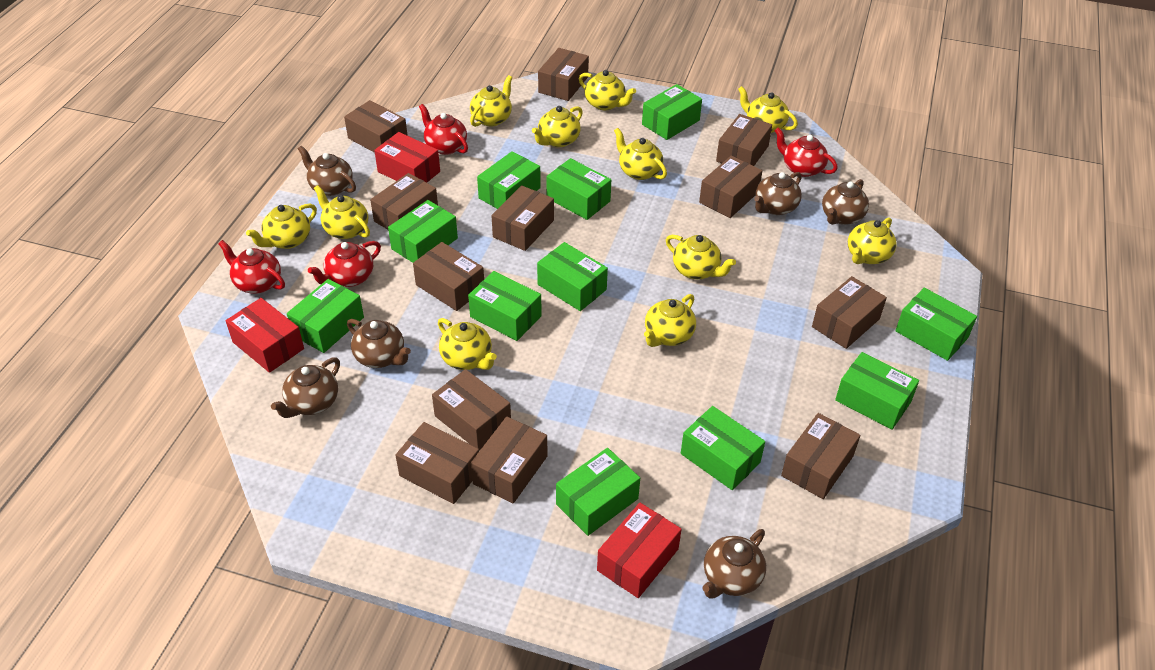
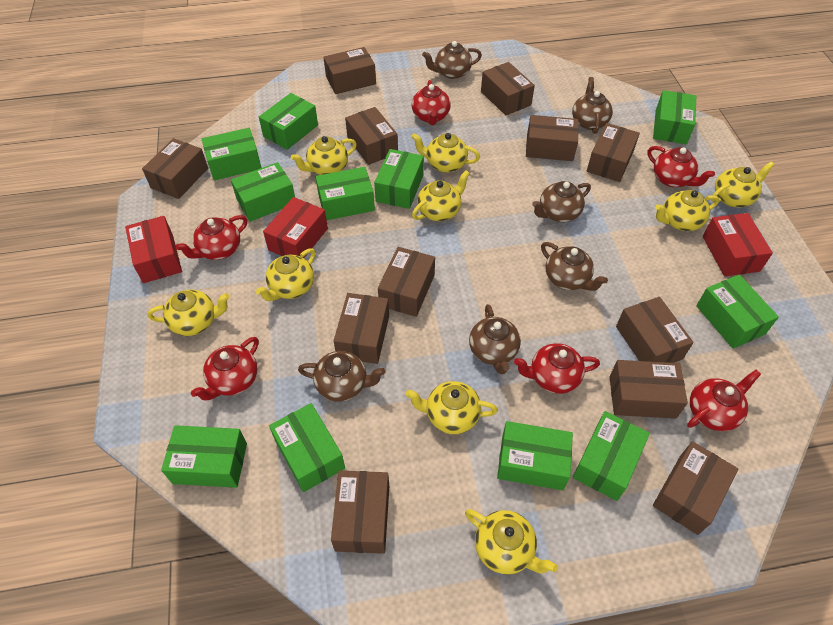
red teapot: 4 -> 6
yellow teapot: 11 -> 9

